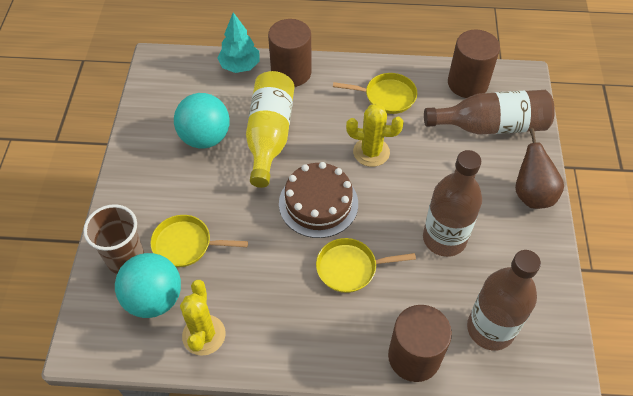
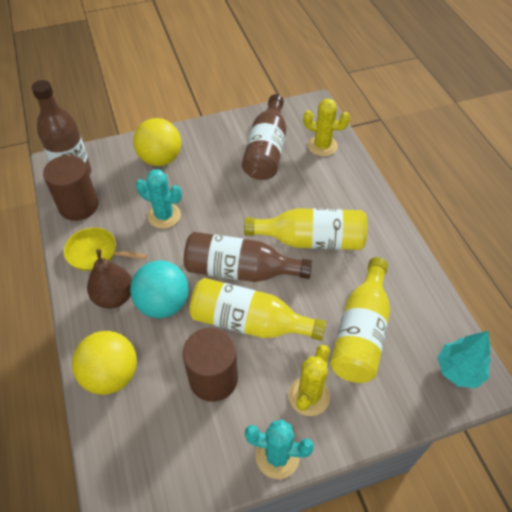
brown cake: 1 -> 0
brown cup: 1 -> 0
brown cylinder: 3 -> 2
turquoise ball: 2 -> 1
turquoise cactus: 0 -> 2
yellow ball: 0 -> 2
yellow bottle: 1 -> 3
yellow pan: 3 -> 1

